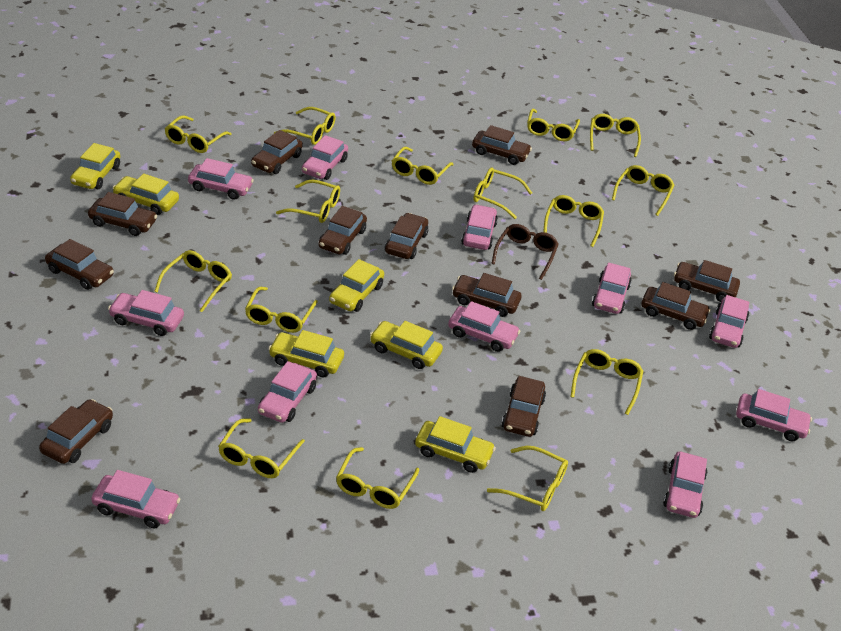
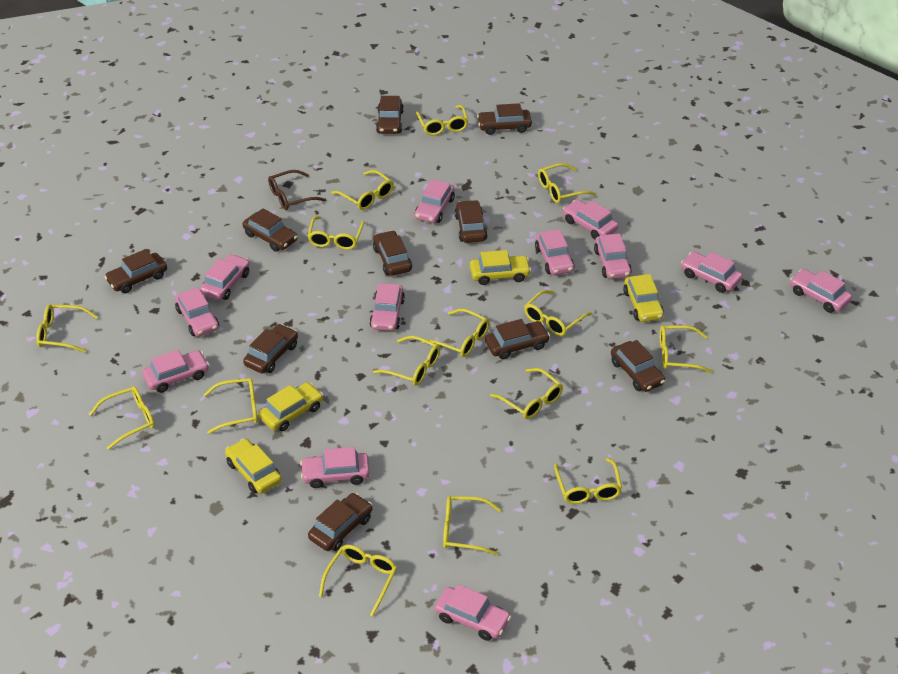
brown car: 11 -> 10
pink car: 11 -> 12
yellow car: 6 -> 4

